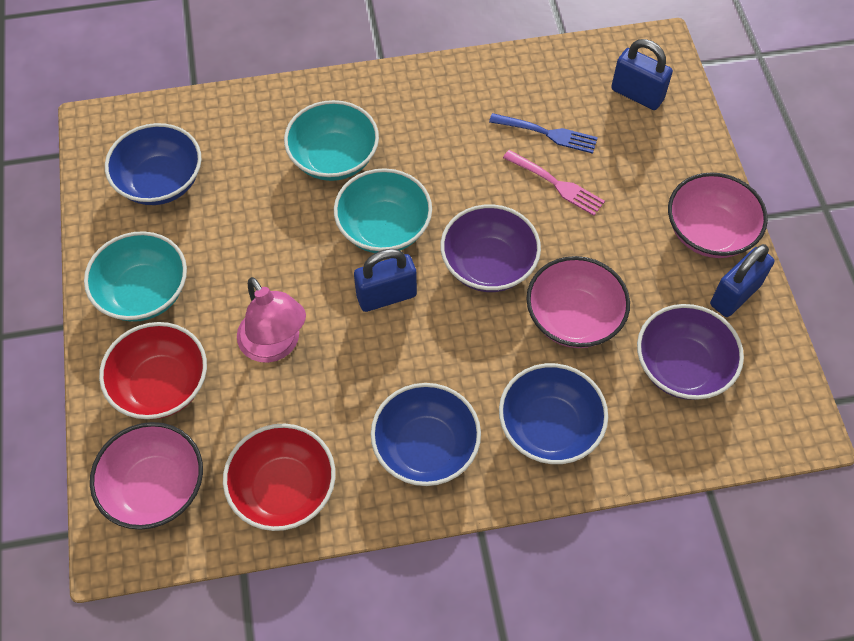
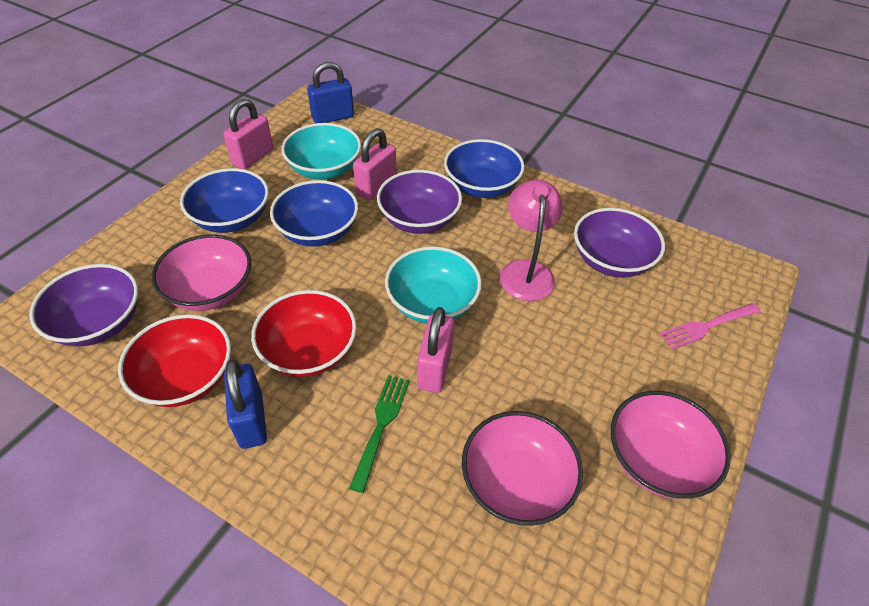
blue fork: 1 -> 0
blue padlock: 3 -> 2
green fork: 0 -> 1
pink padlock: 0 -> 3
purple bowl: 2 -> 3
turquoise bowl: 3 -> 2

